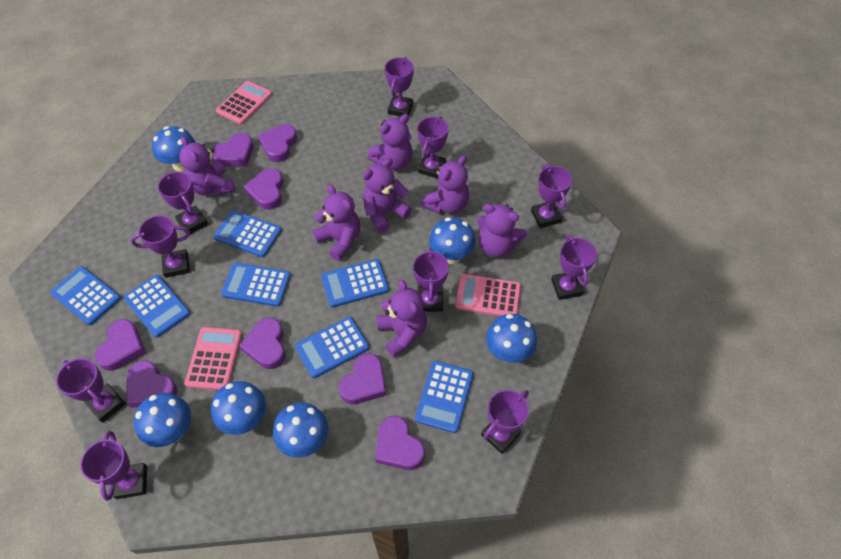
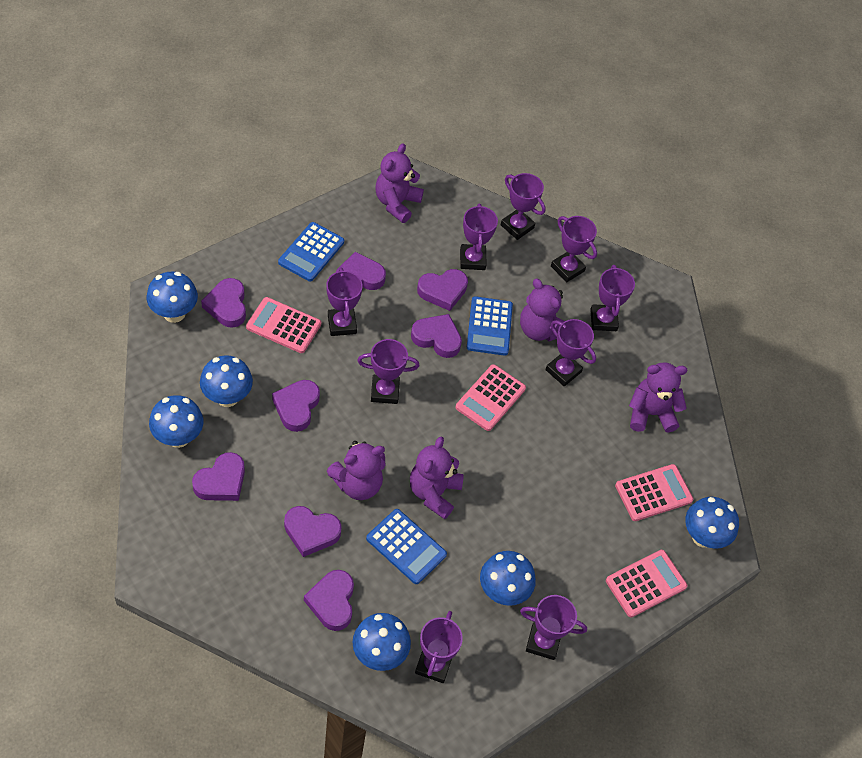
blue calculator: 7 -> 3
pink calculator: 3 -> 4
purple teddy bear: 7 -> 5
purple trophy: 10 -> 9

